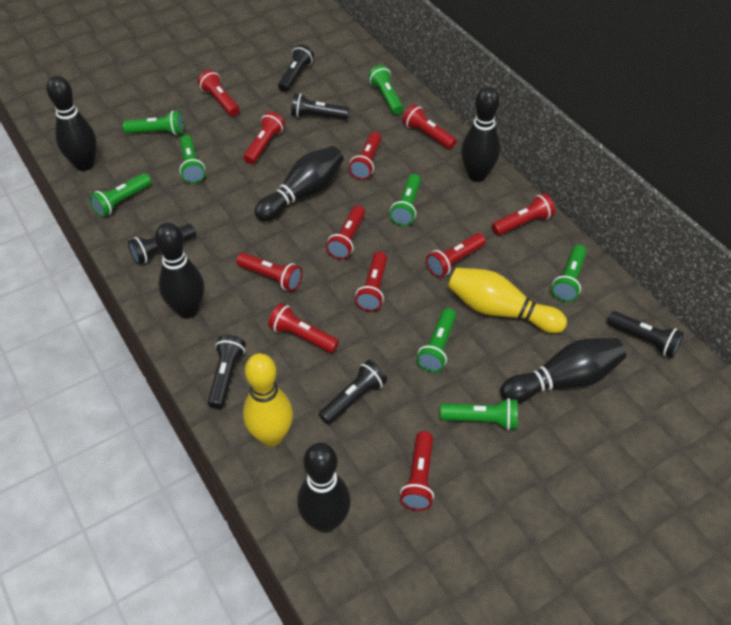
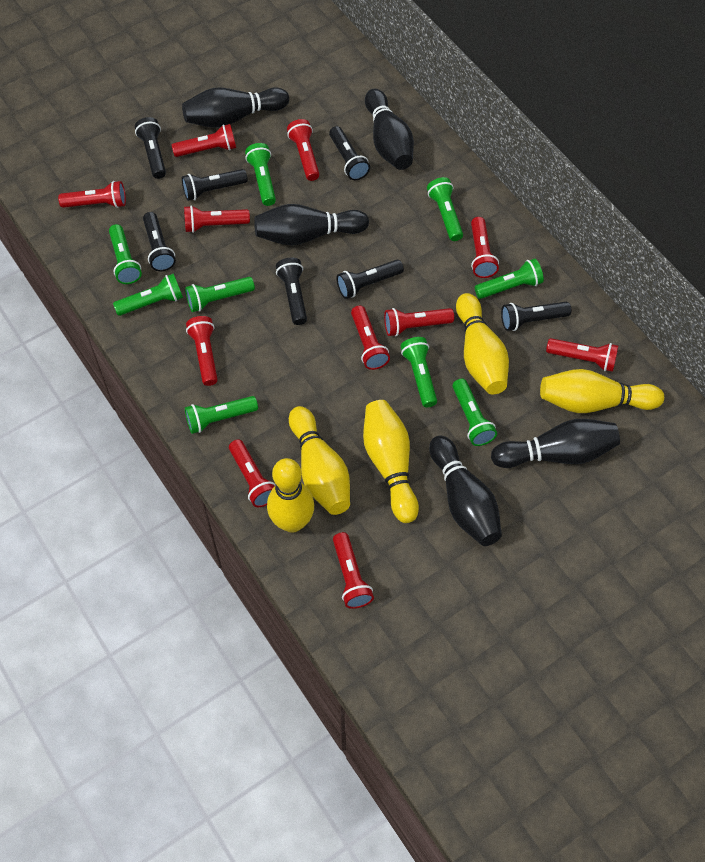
black bowling pin: 6 -> 5
black flashlight: 6 -> 7
green flashlight: 8 -> 9
yellow bowling pin: 2 -> 5

